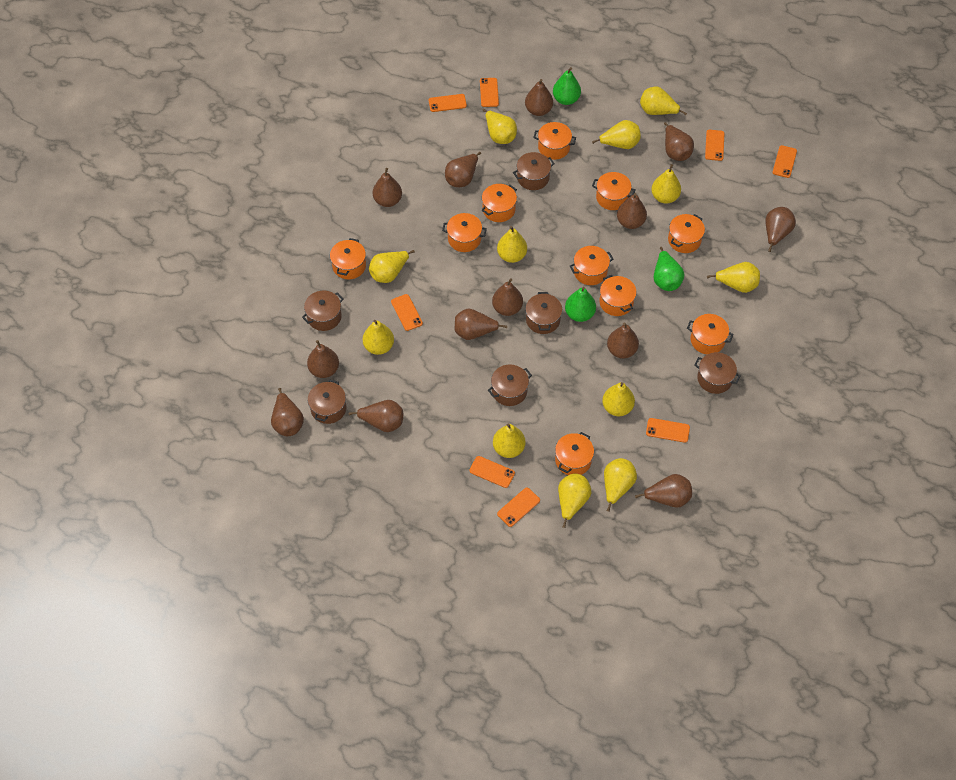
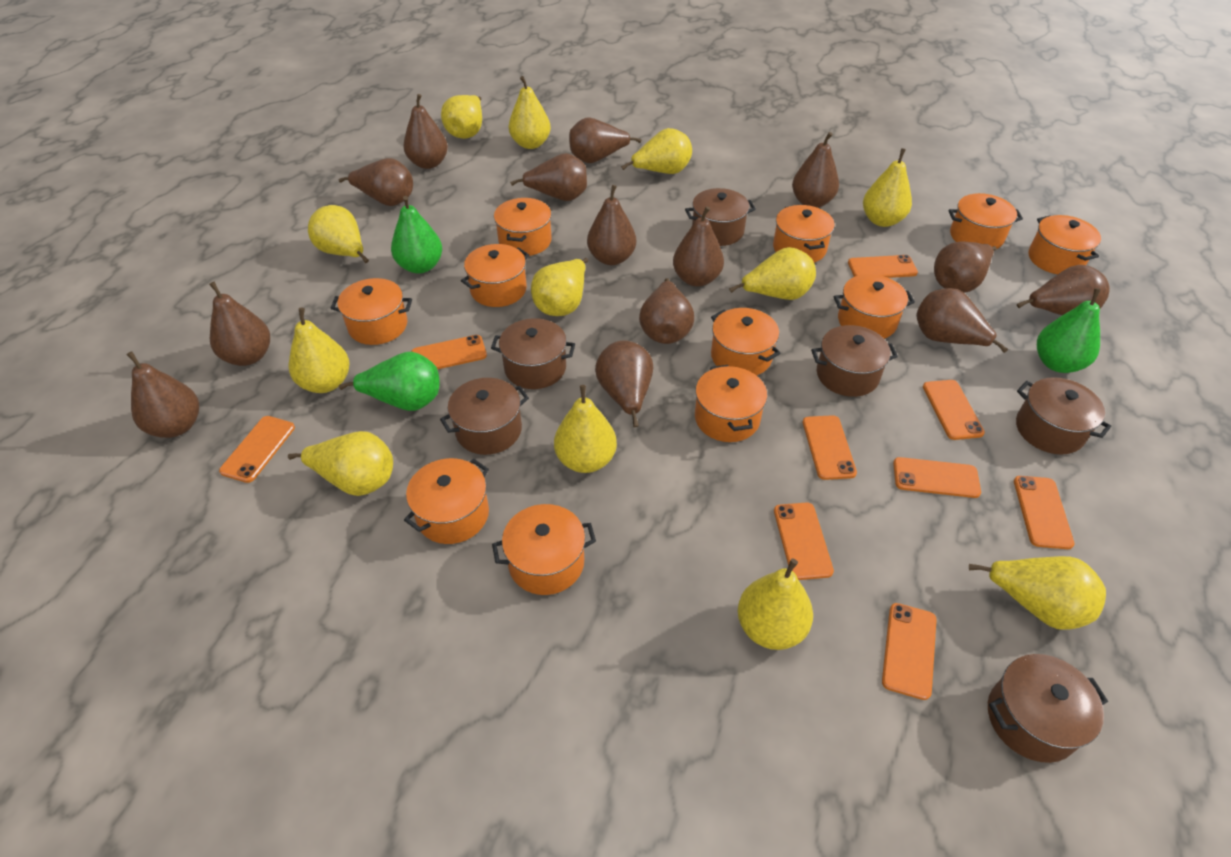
brown pear: 13 -> 14
orange phone: 8 -> 9
orange pot: 10 -> 11

